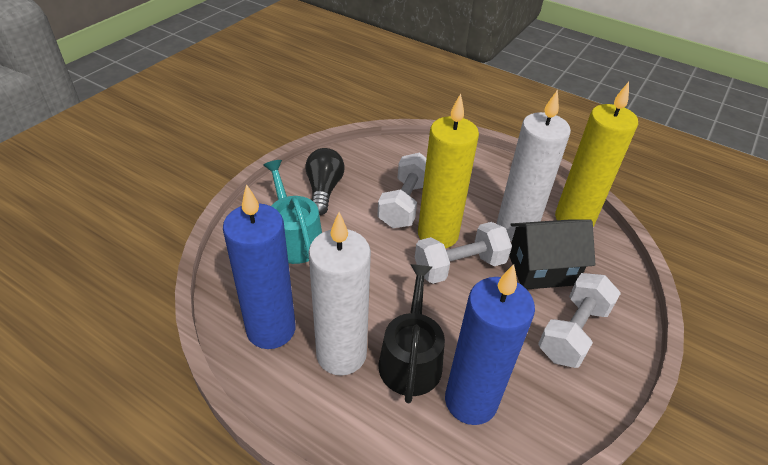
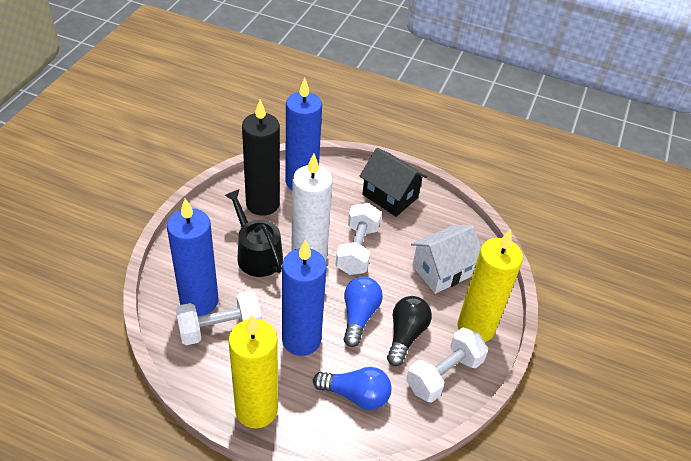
black candle: 0 -> 1
blue candle: 2 -> 3
blue light bulb: 0 -> 2
turquoise watering can: 1 -> 0
white candle: 2 -> 1
white house: 0 -> 1

